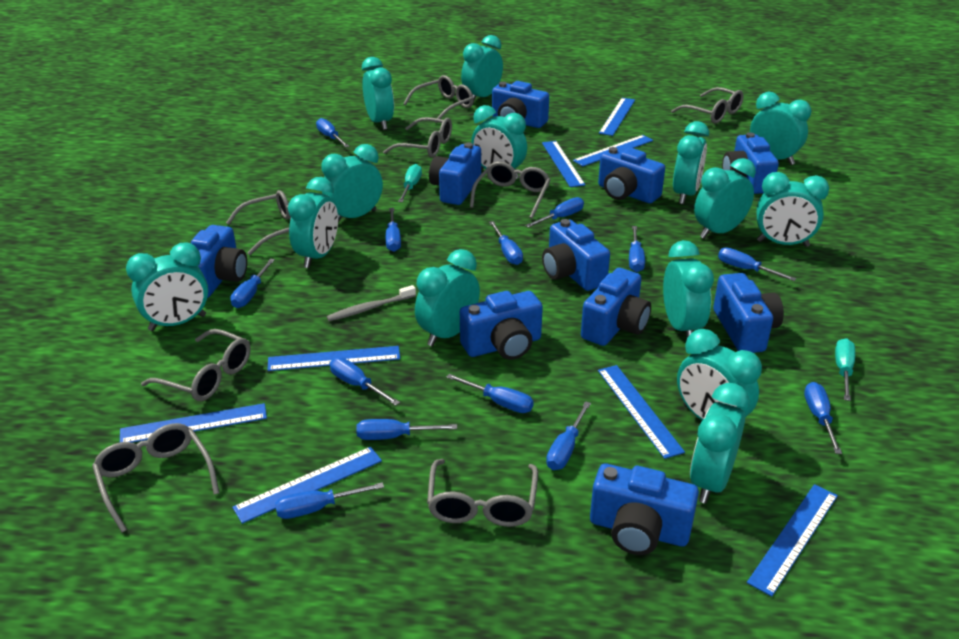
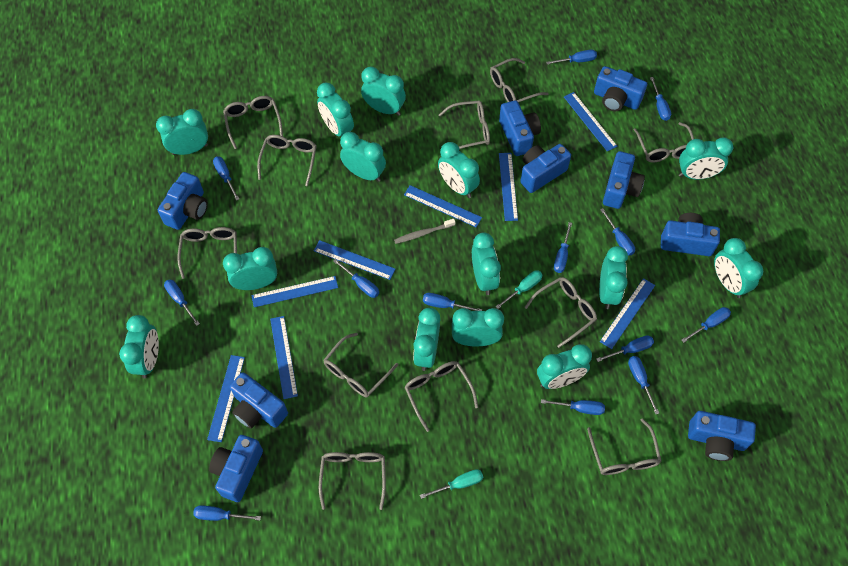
blue camera: 10 -> 9
grey glasses: 8 -> 11

